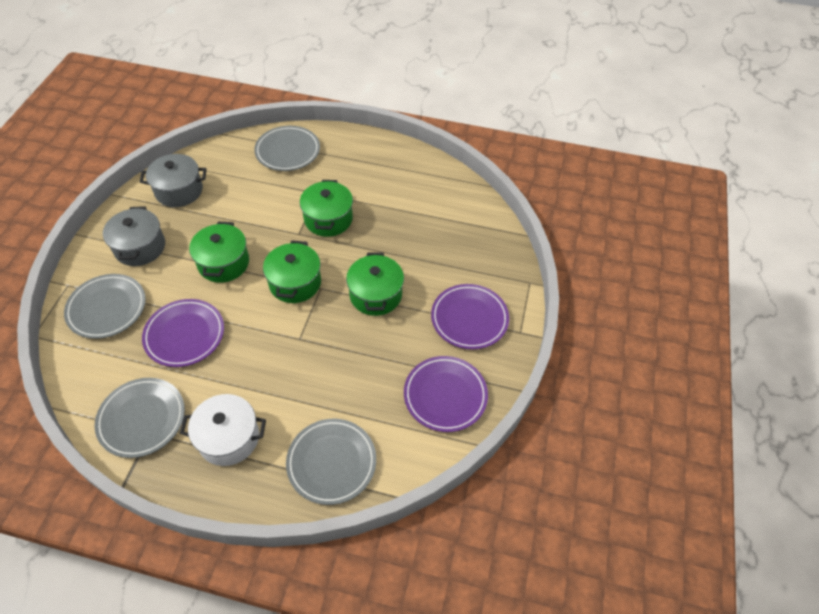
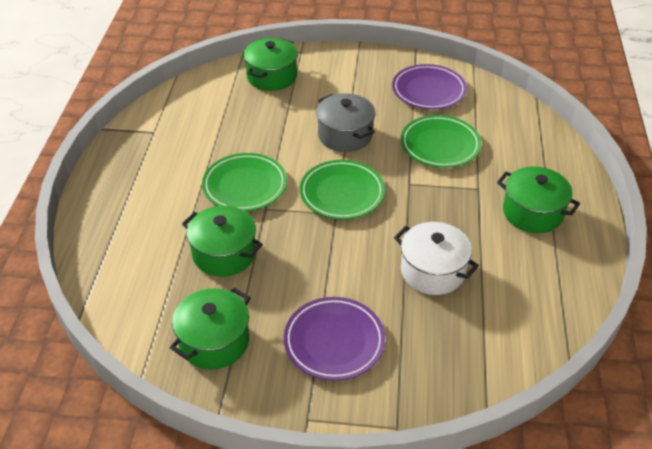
green plate: 0 -> 3
grey plate: 4 -> 0
grey pot: 2 -> 1
purple plate: 3 -> 2

